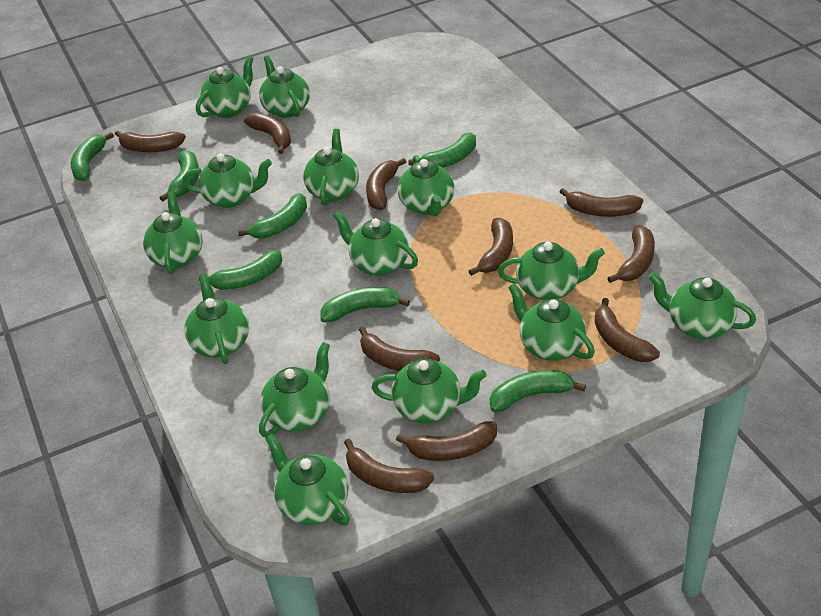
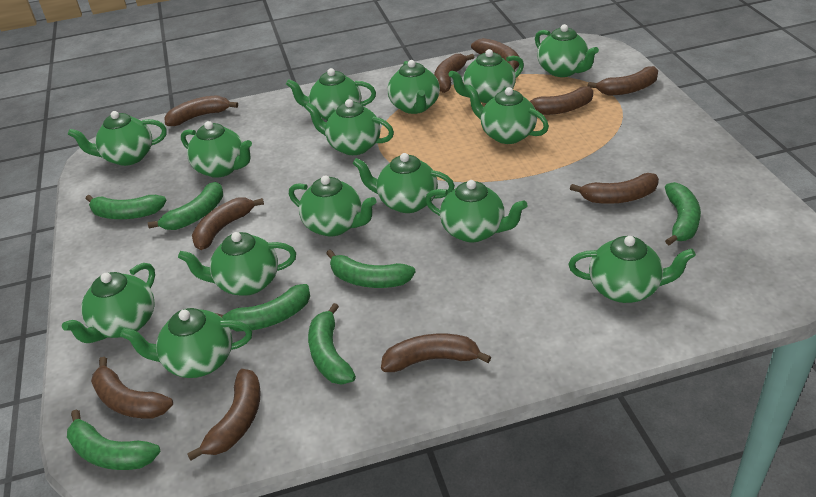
green teapot: 14 -> 15

